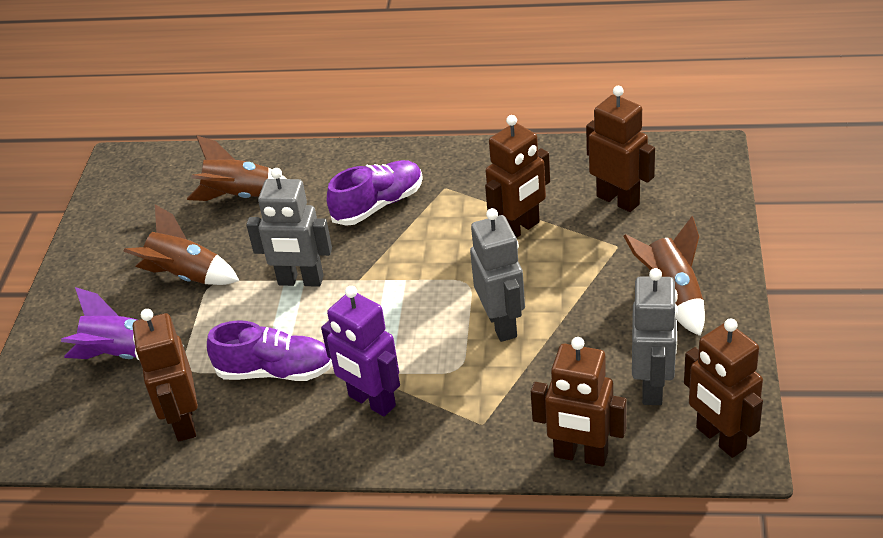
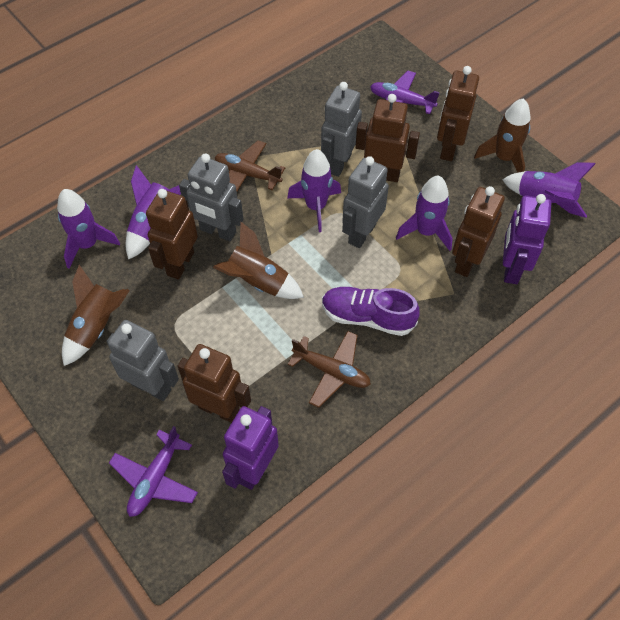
brown plane: 0 -> 2
grey robot: 3 -> 4
purple plane: 0 -> 2
purple robot: 1 -> 2
purple rocket: 1 -> 5
purple shoe: 2 -> 1

